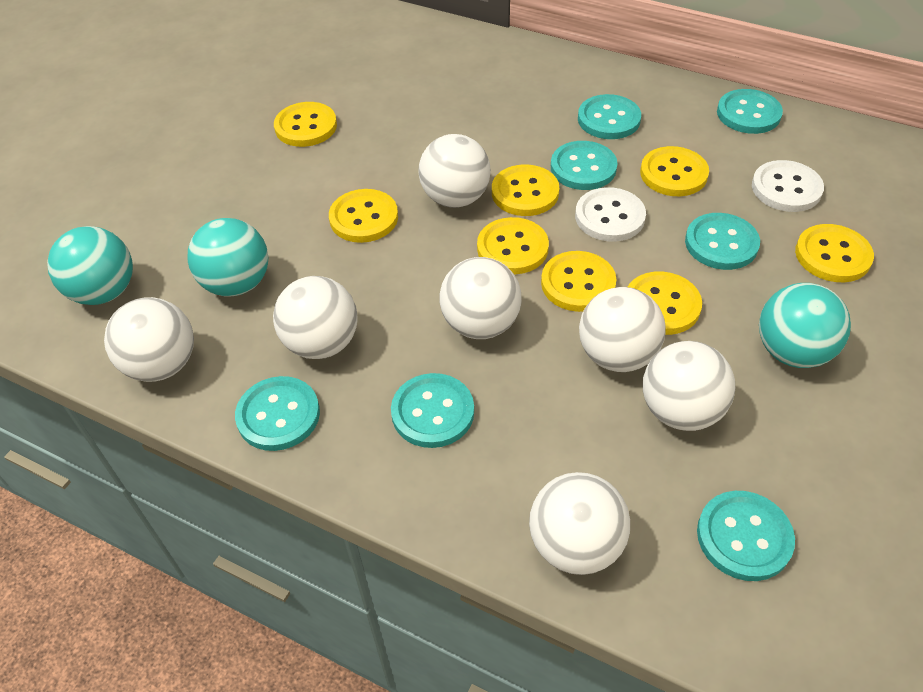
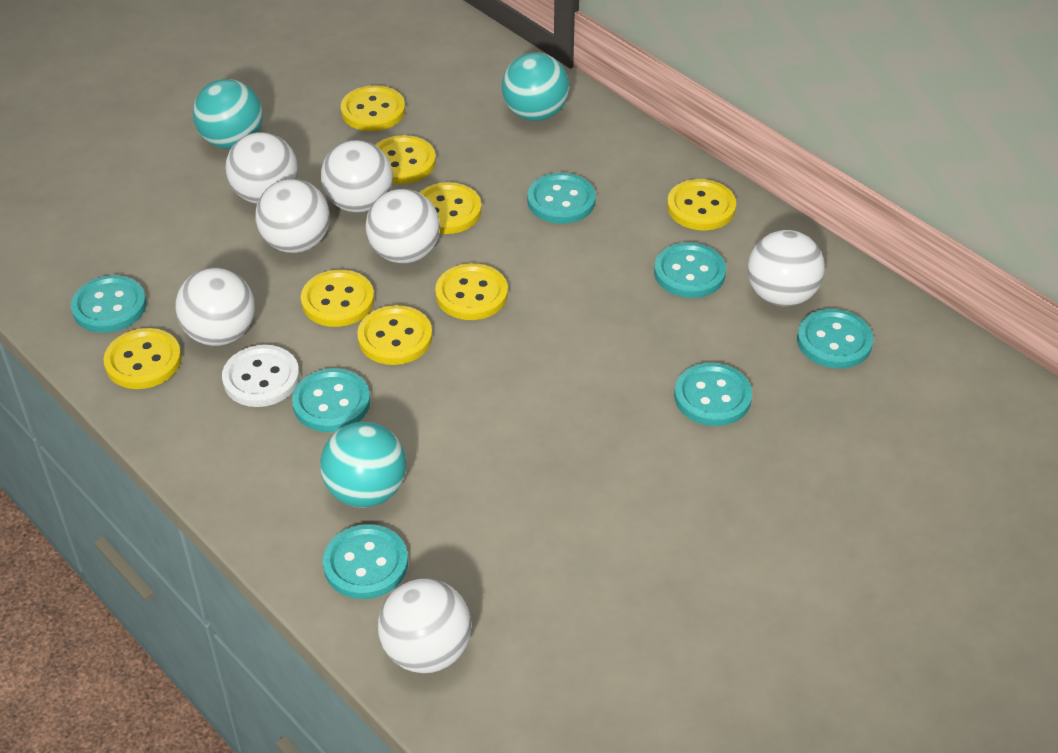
white button: 2 -> 1

